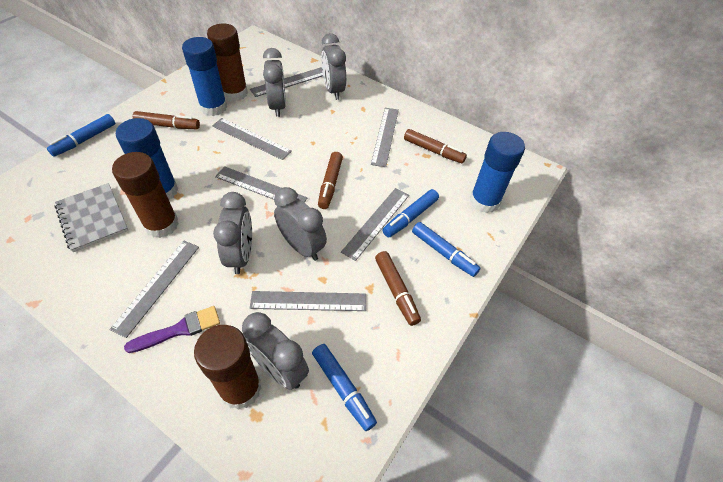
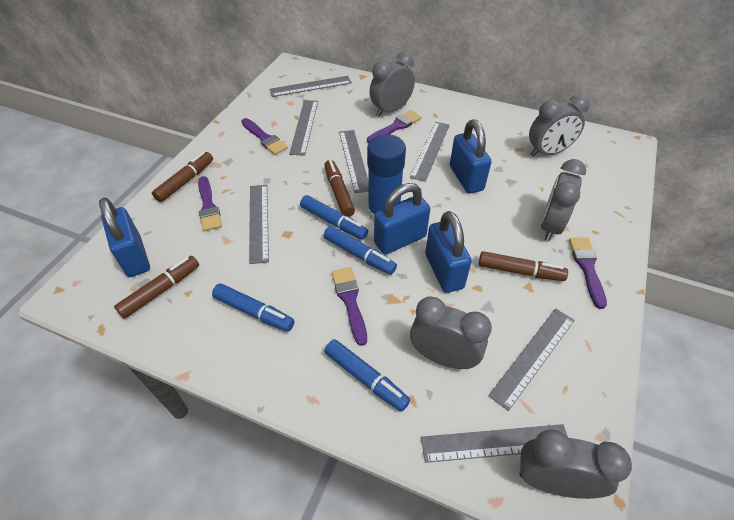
blue glue stick: 3 -> 1
blue padlock: 0 -> 4
brown glue stick: 3 -> 0
grey notebook: 1 -> 0
purple brush: 1 -> 5

